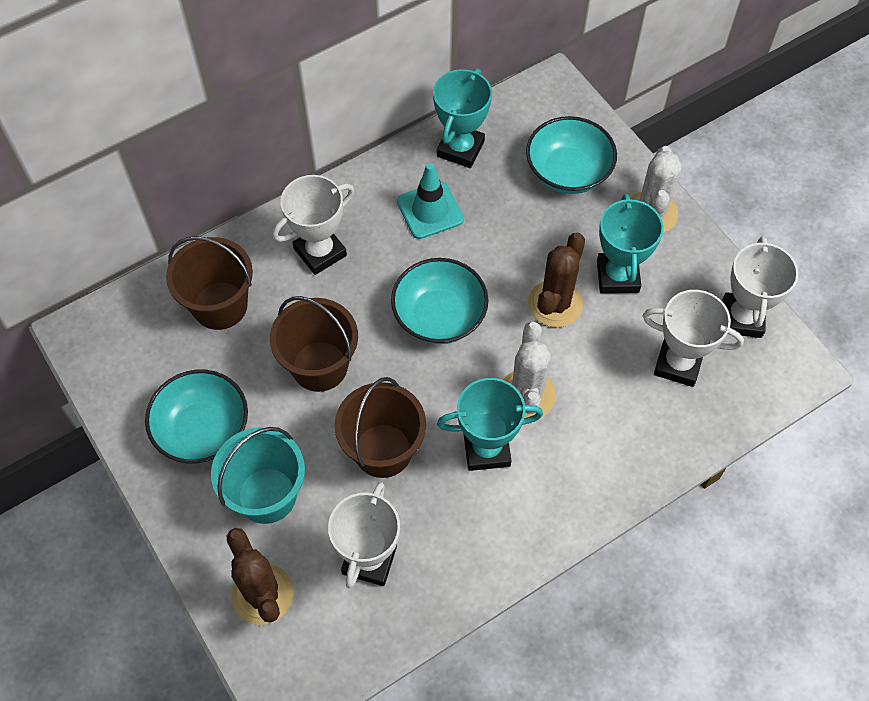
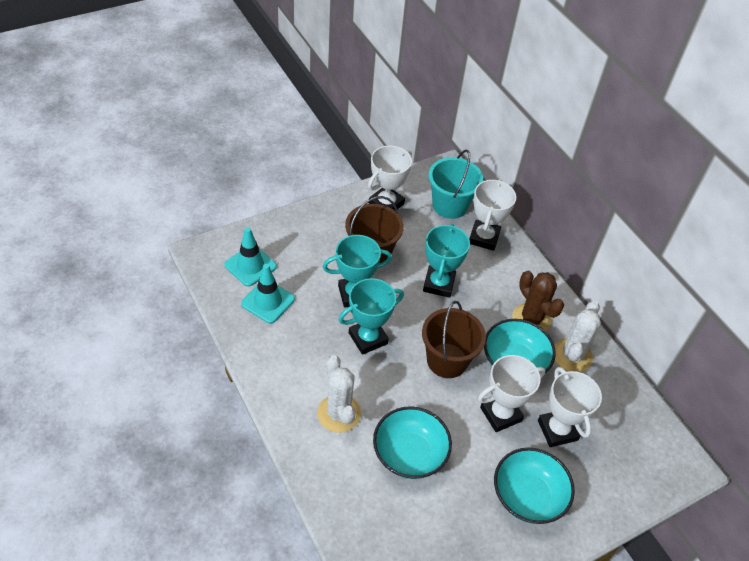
brown bucket: 3 -> 2
brown cactus: 2 -> 1
turquoise traffic cone: 1 -> 2

